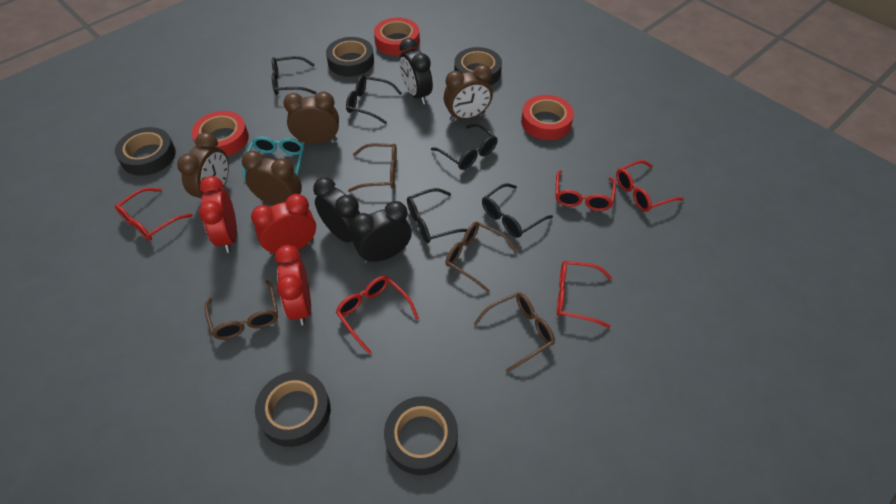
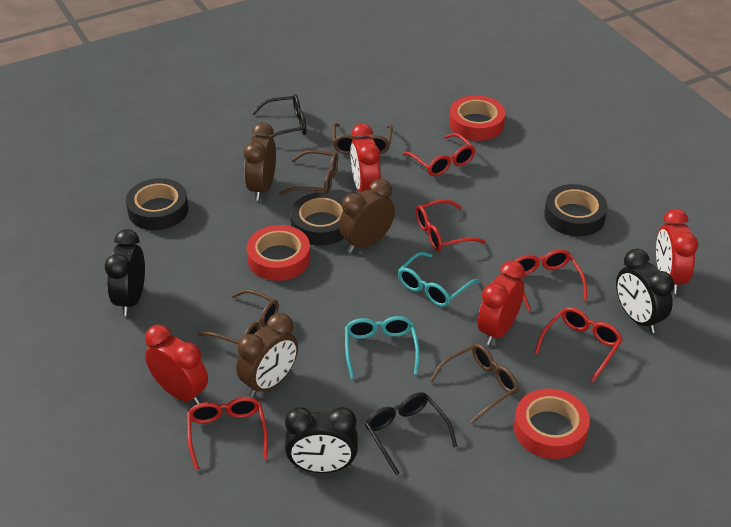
black glasses: 5 -> 2
black tape: 5 -> 3
brown clock: 4 -> 3
red clock: 3 -> 4
turquoise glasses: 1 -> 2

